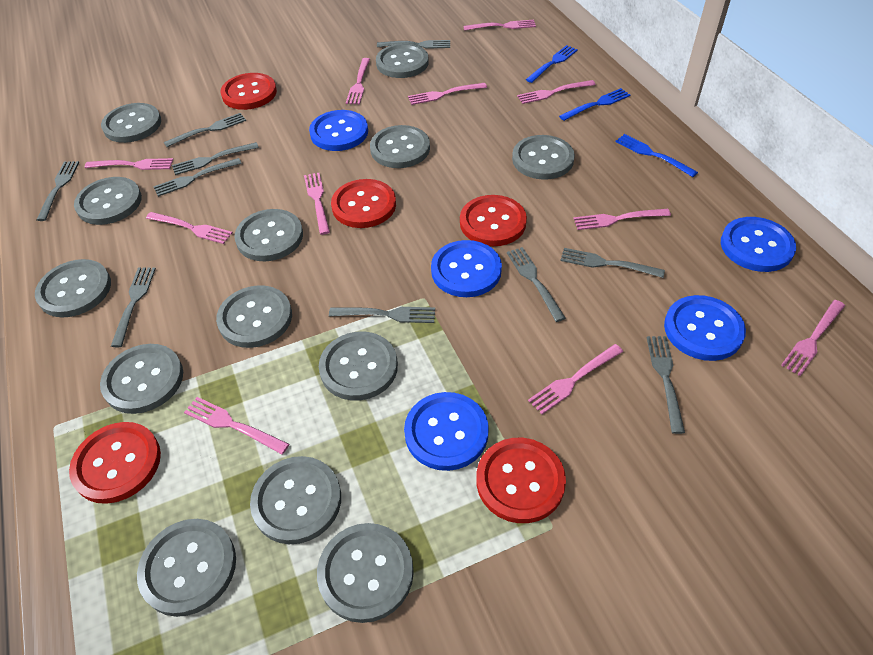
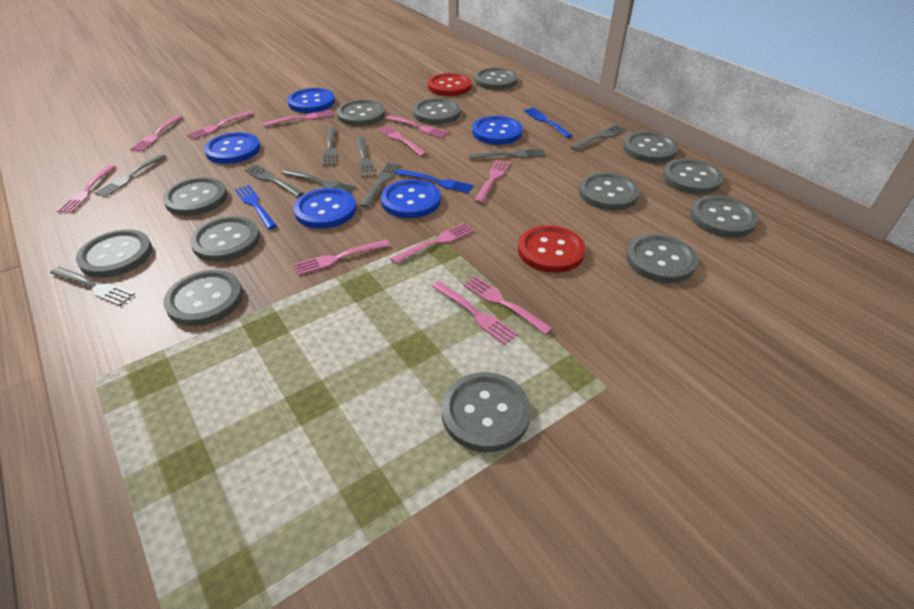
grey fork: 10 -> 9
red button: 5 -> 2

